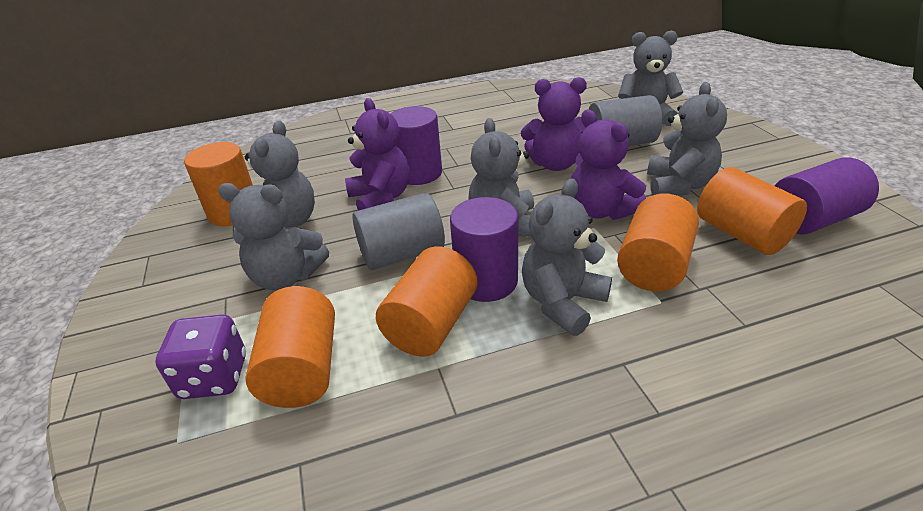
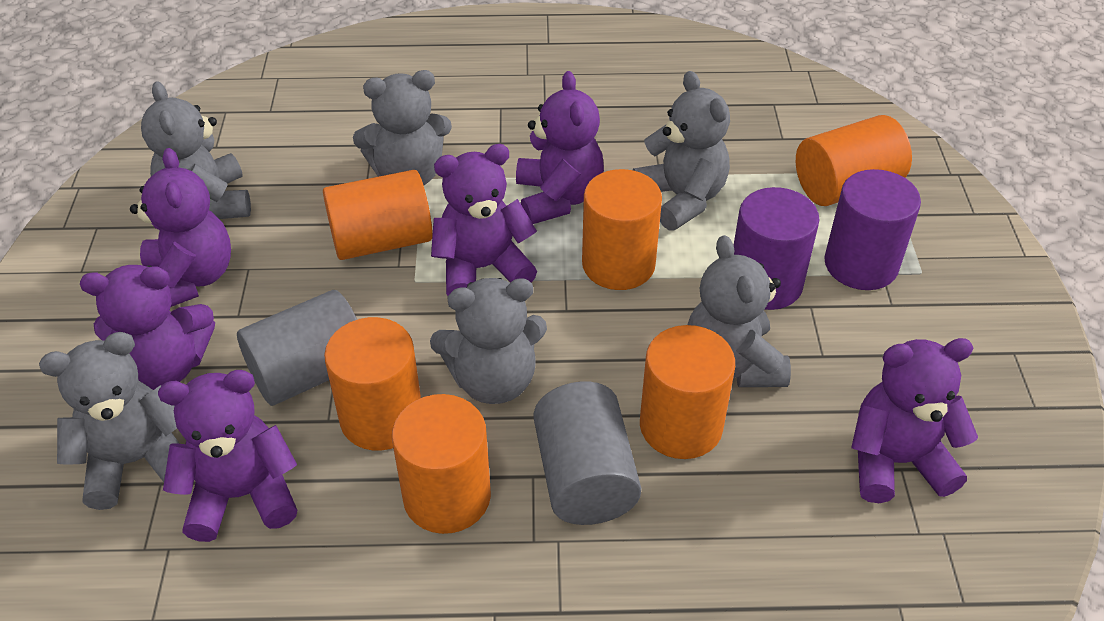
orange cylinder: 5 -> 6
purple cylinder: 3 -> 2
purple dice: 1 -> 0
purple teddy bear: 3 -> 6

